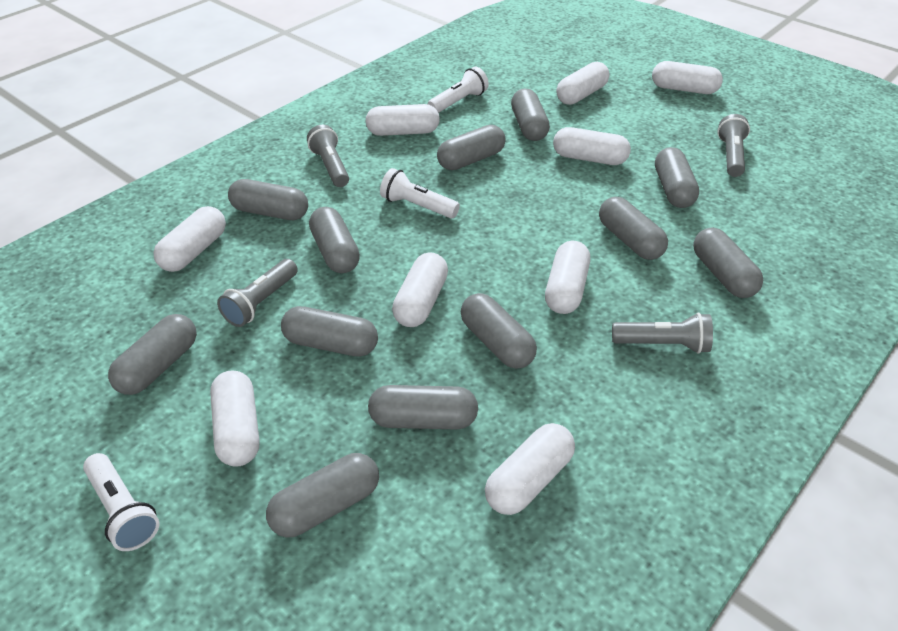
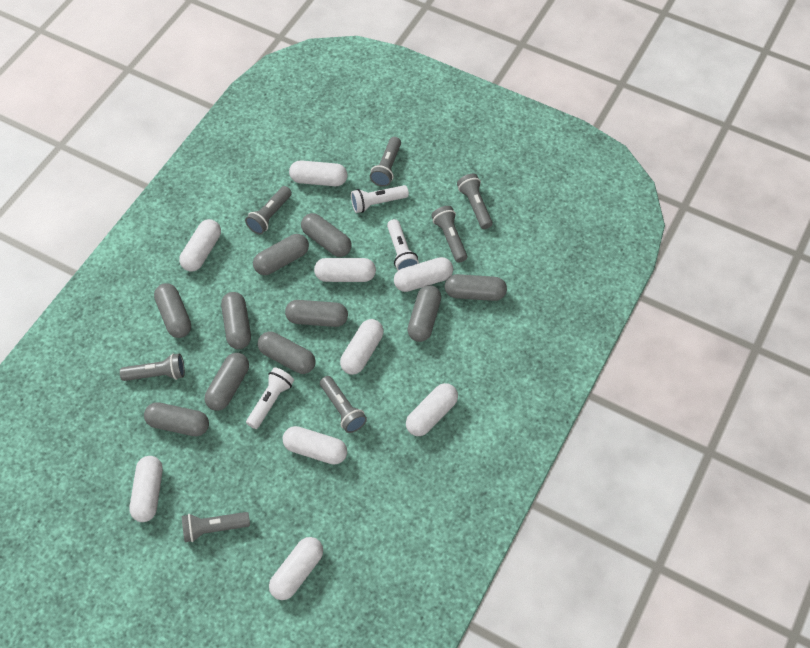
grey capsule: 12 -> 10
grey flashlight: 4 -> 7

